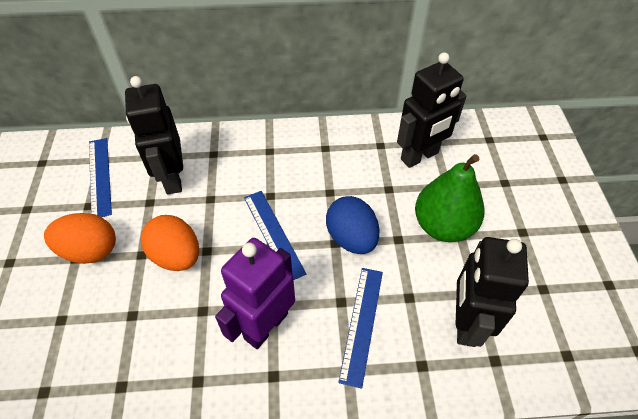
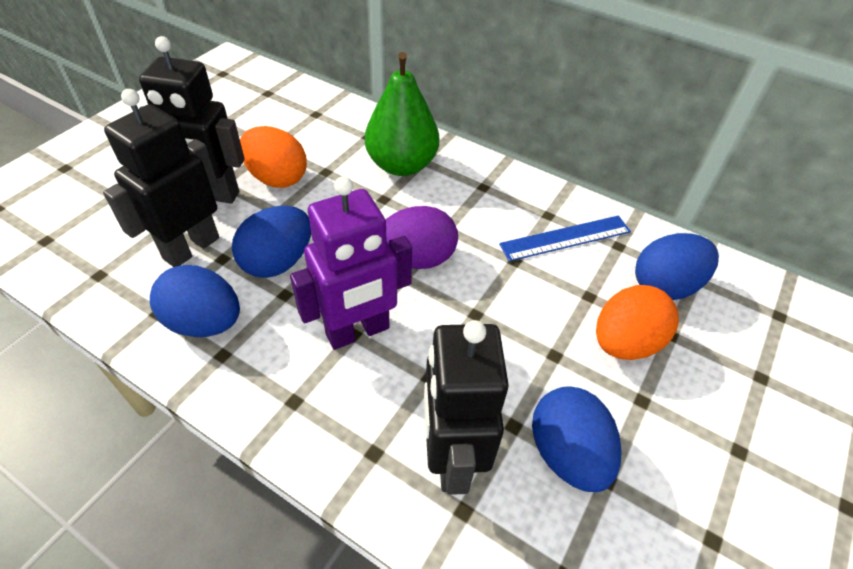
blue egg: 1 -> 4
blue ruler: 3 -> 1
purple egg: 0 -> 1

